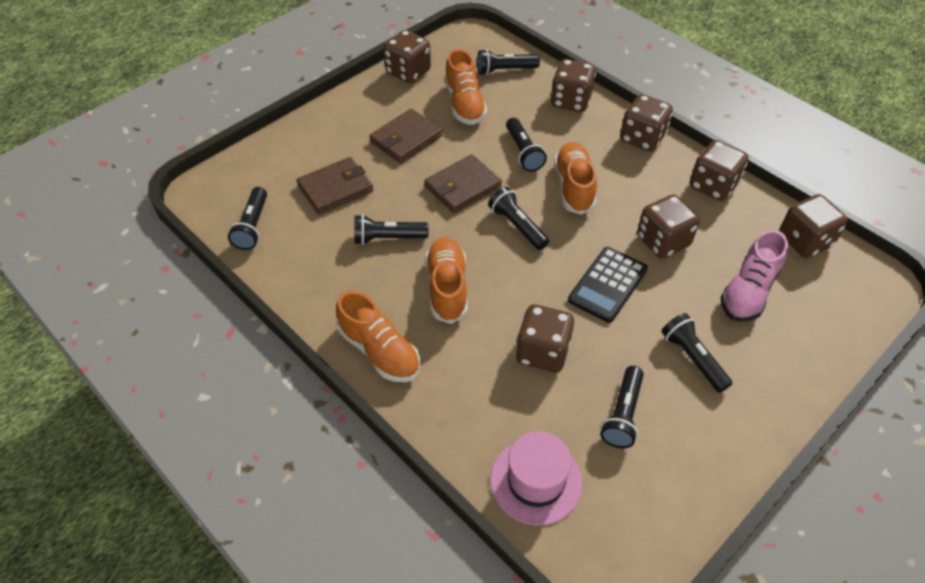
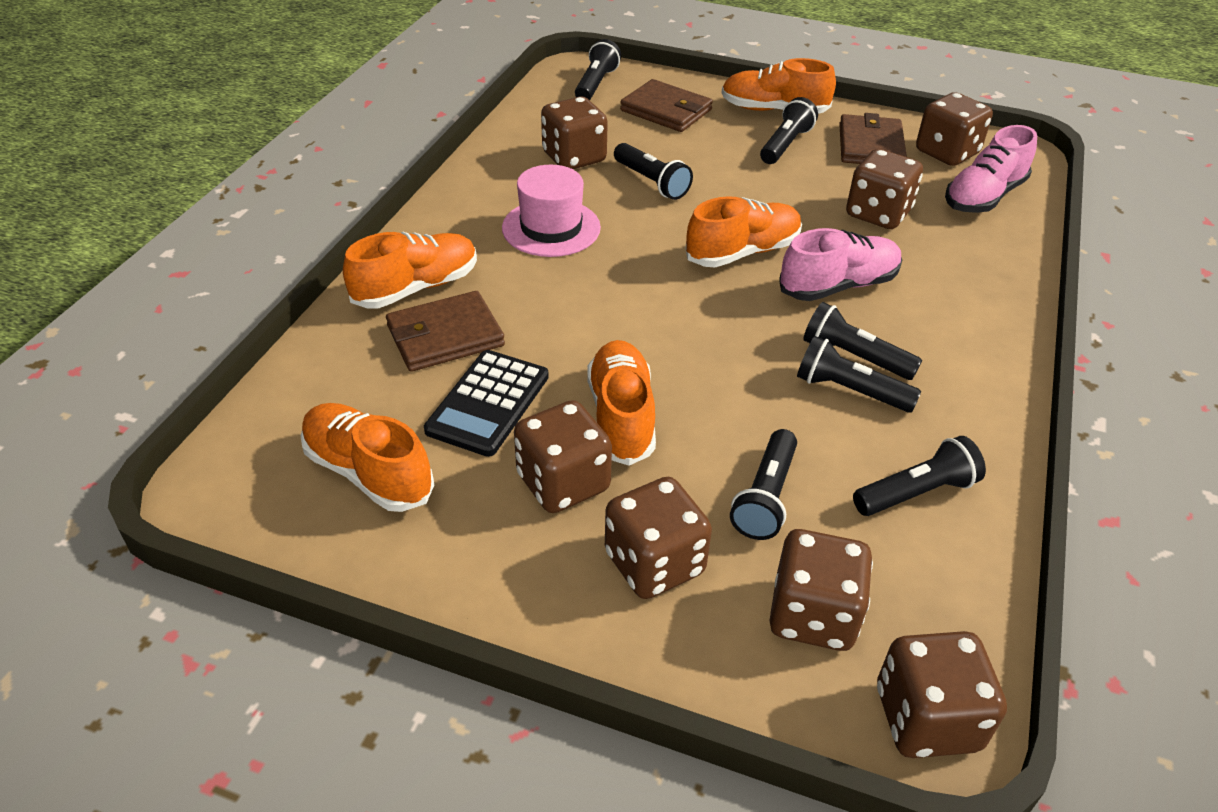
orange shoe: 4 -> 5
pink shoe: 1 -> 2

